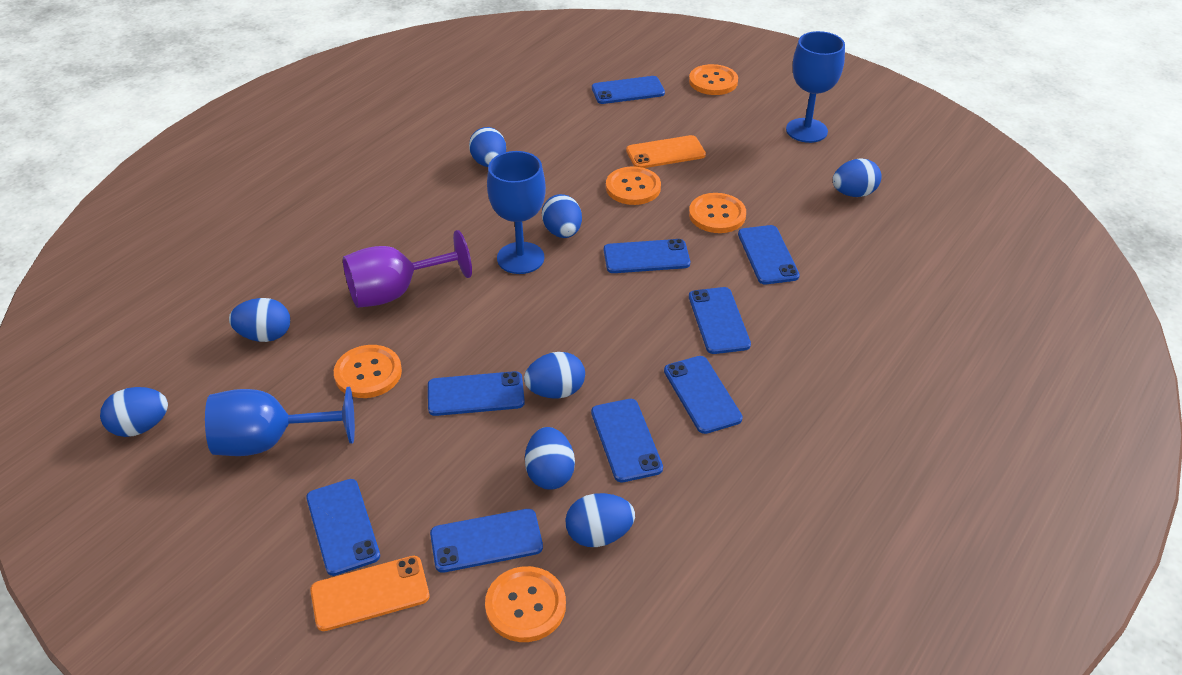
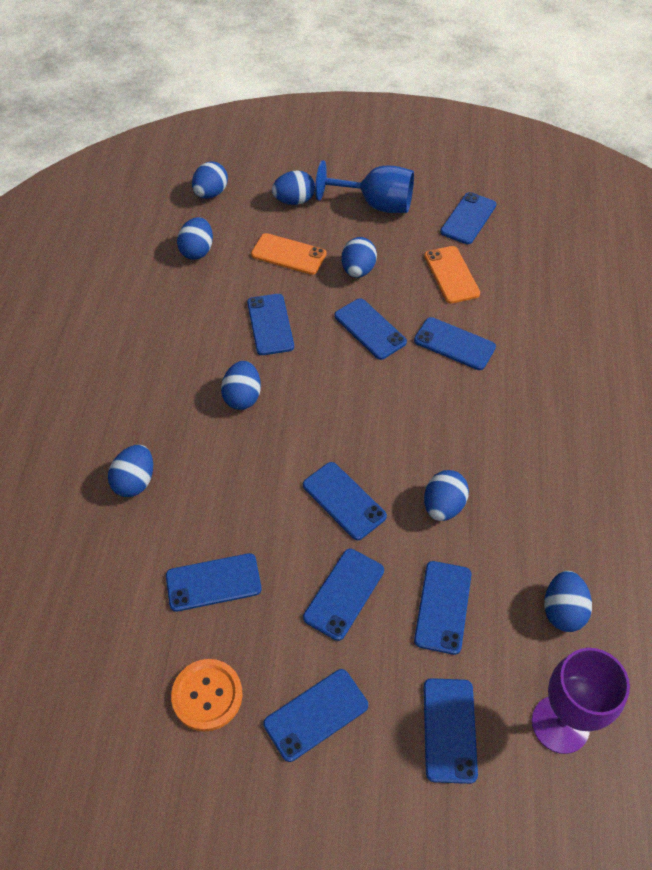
blue goblet: 3 -> 1
blue phone: 9 -> 10
orange button: 5 -> 1

